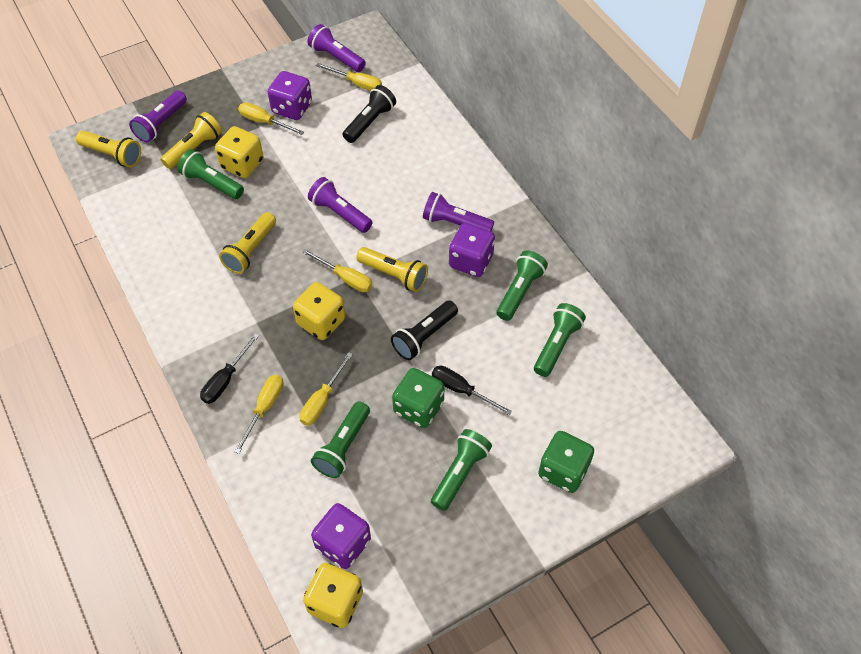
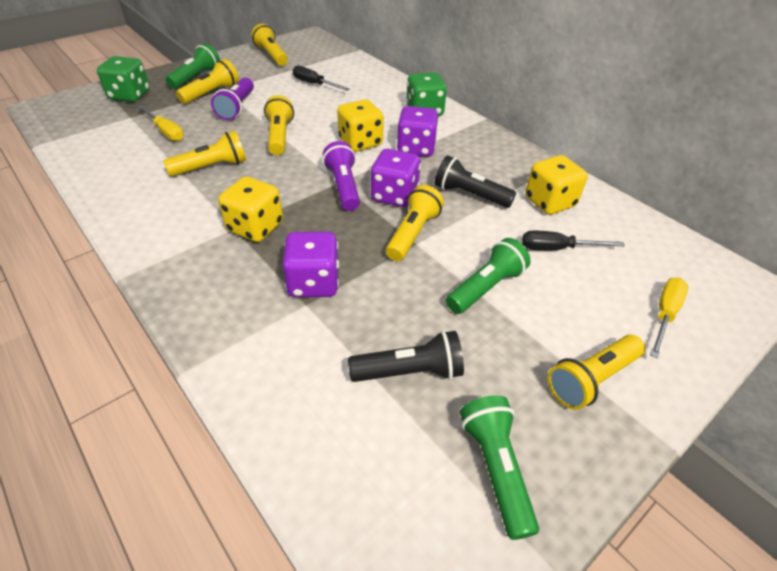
green flashlight: 5 -> 3
purple flashlight: 4 -> 2
yellow flashlight: 4 -> 6
yellow screwdriver: 5 -> 2

